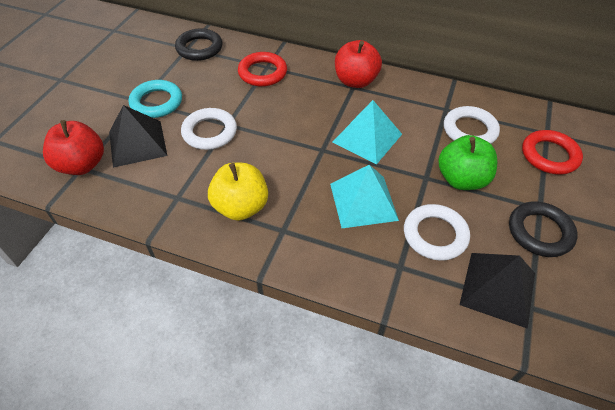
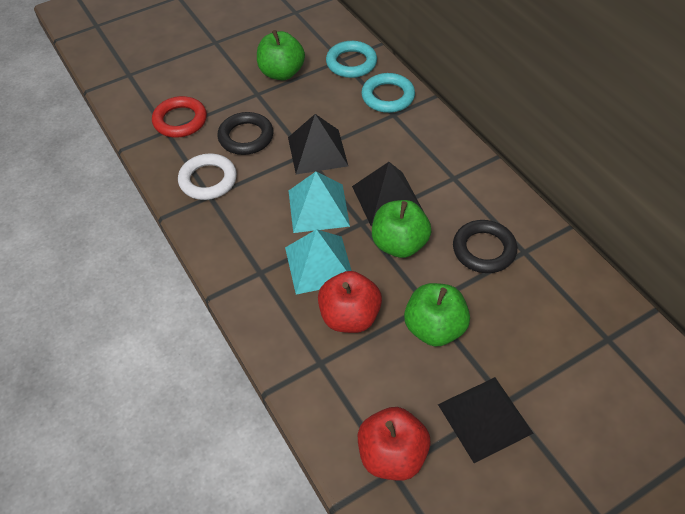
black pyramid: 2 -> 3
green apple: 1 -> 3
red ring: 2 -> 1
turquoise ring: 1 -> 2
white ring: 3 -> 1
yellow apple: 1 -> 0

